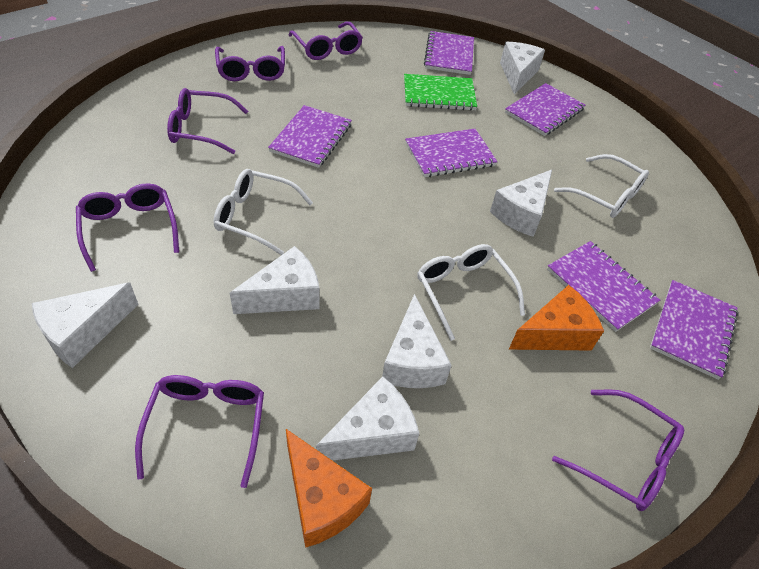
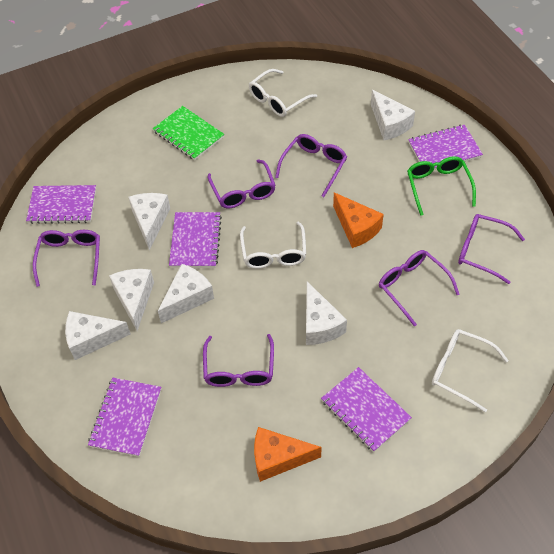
green glasses: 0 -> 1
purple notebook: 6 -> 5

